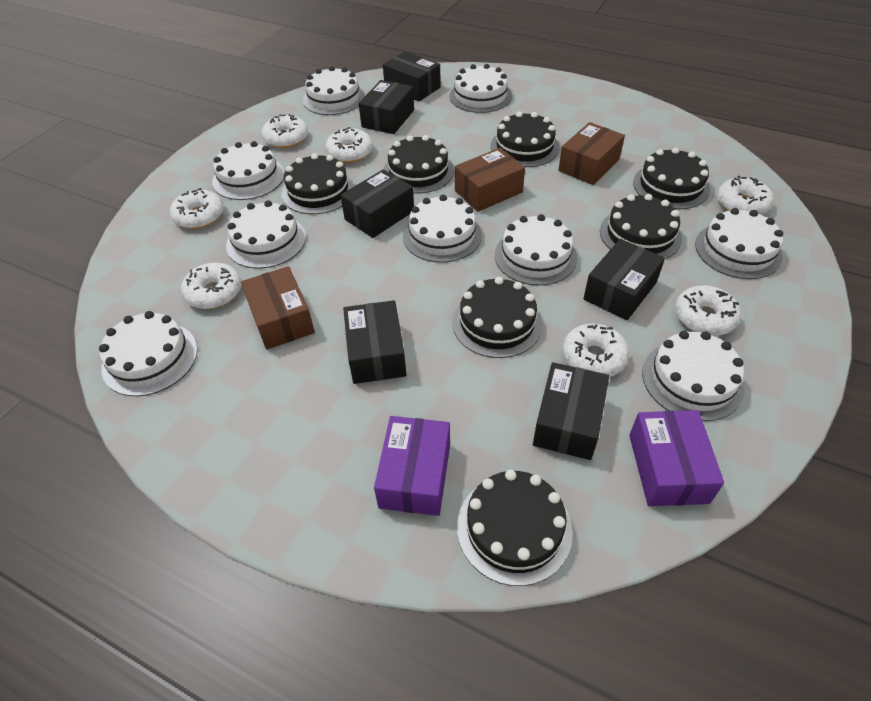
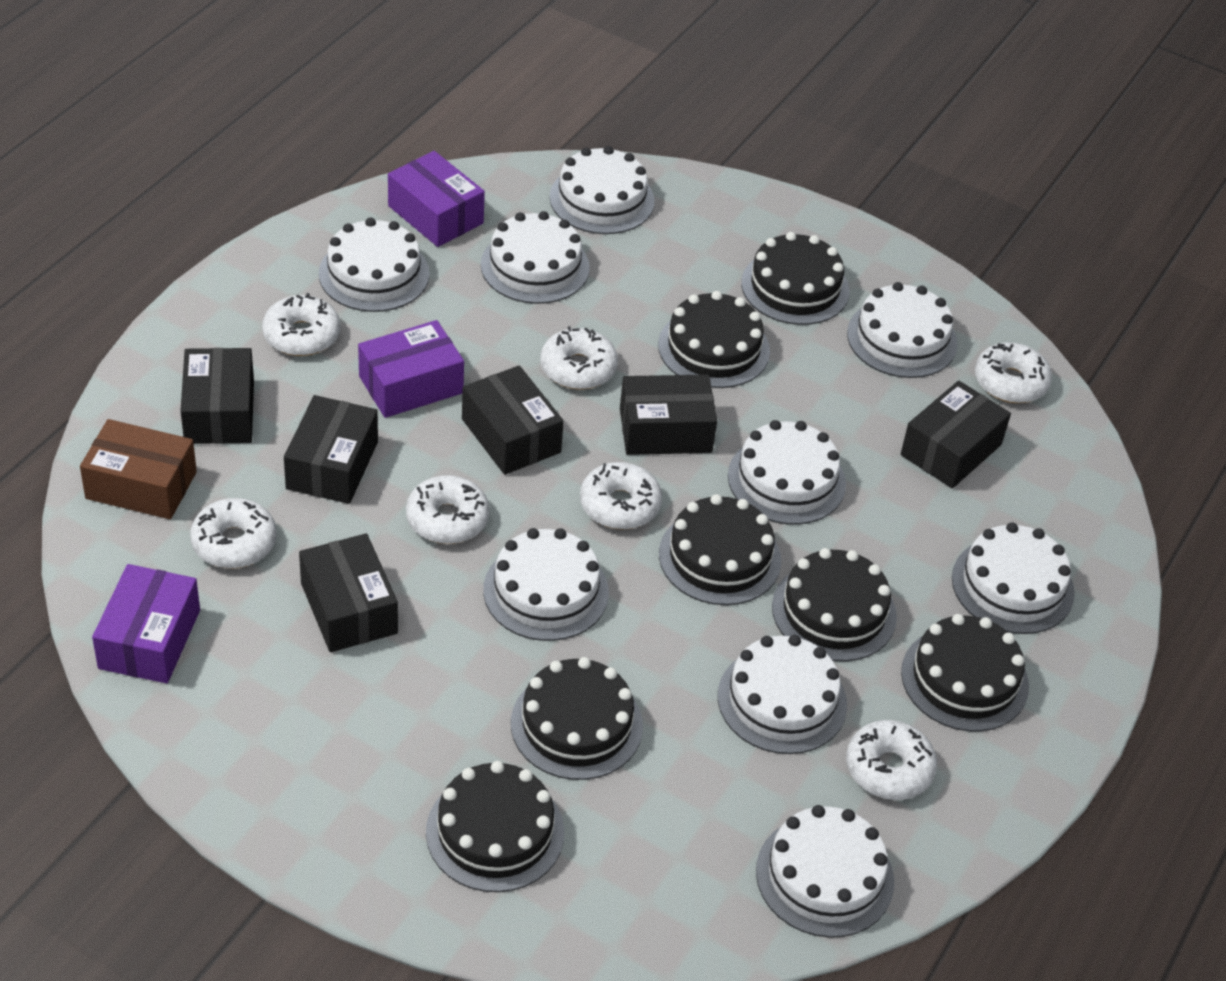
brown box: 3 -> 1
purple box: 2 -> 3

